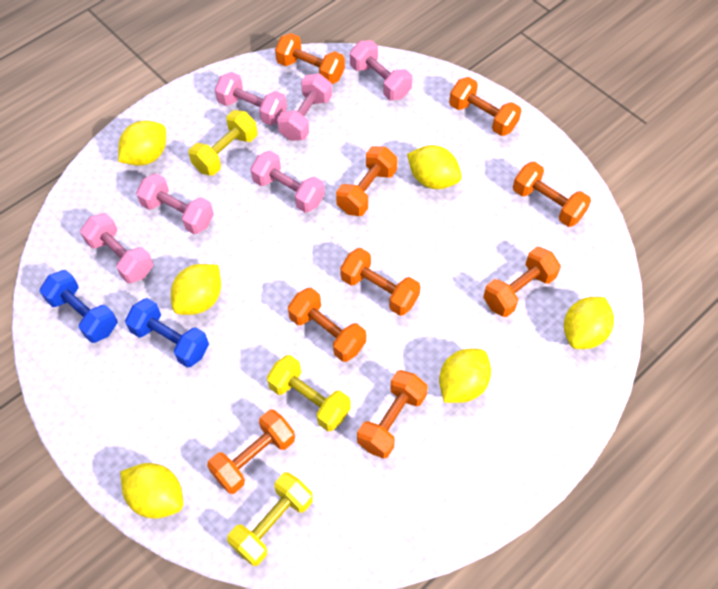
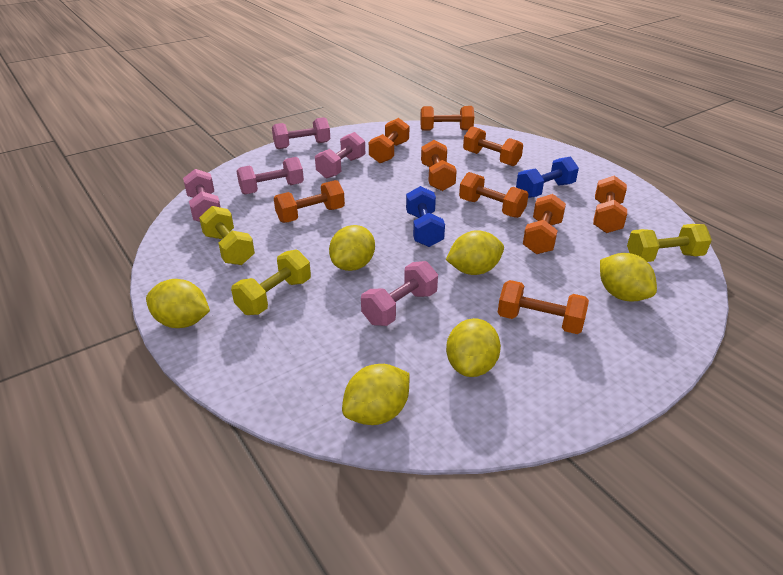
pink dumbbell: 6 -> 5

